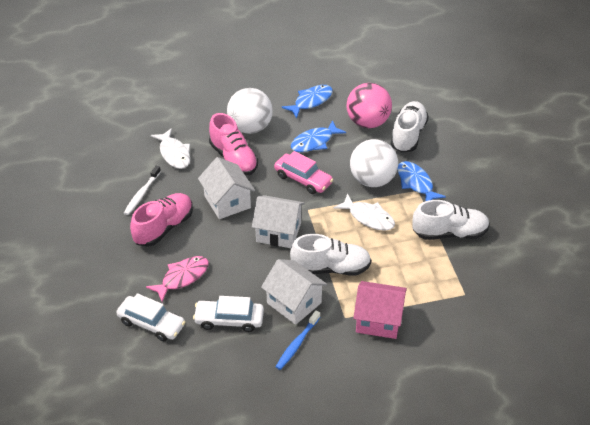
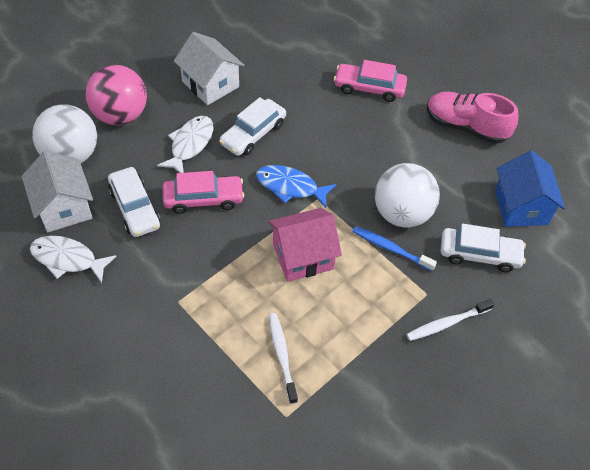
blue fish: 3 -> 1
blue house: 0 -> 1
pink car: 1 -> 2
pink fish: 1 -> 0
pink shoe: 2 -> 1
white car: 2 -> 3
white house: 3 -> 2
white shoe: 3 -> 0
white toothbrush: 1 -> 2

